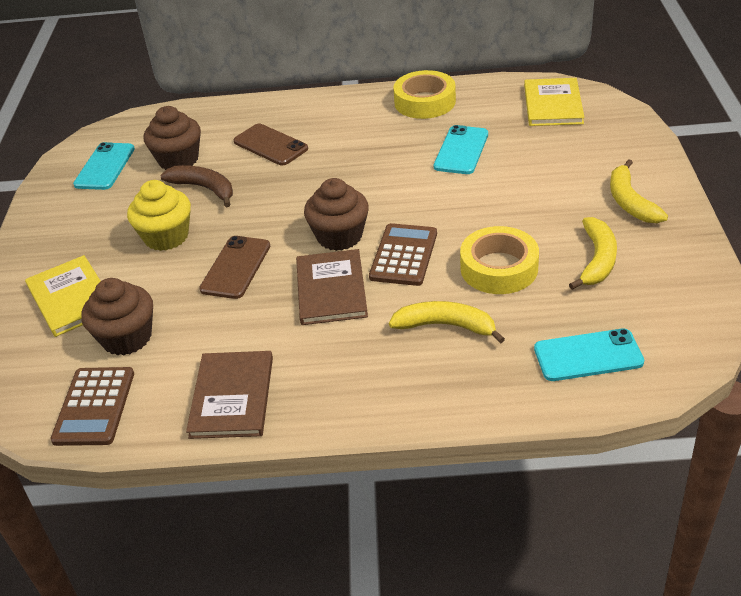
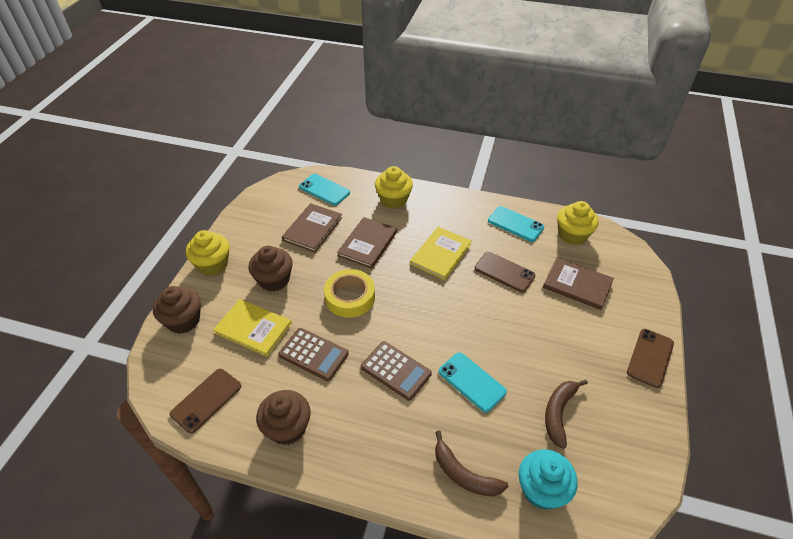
brown banana: 1 -> 2
brown book: 2 -> 3
brown phone: 2 -> 3
turquoise cupcake: 0 -> 1
yellow banana: 3 -> 0
yellow cupcake: 1 -> 3
yellow tape: 2 -> 1

